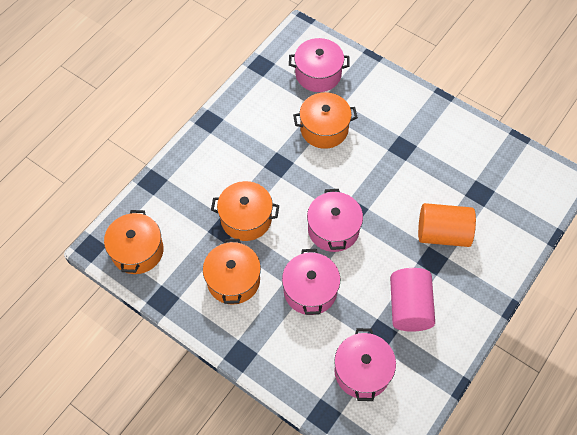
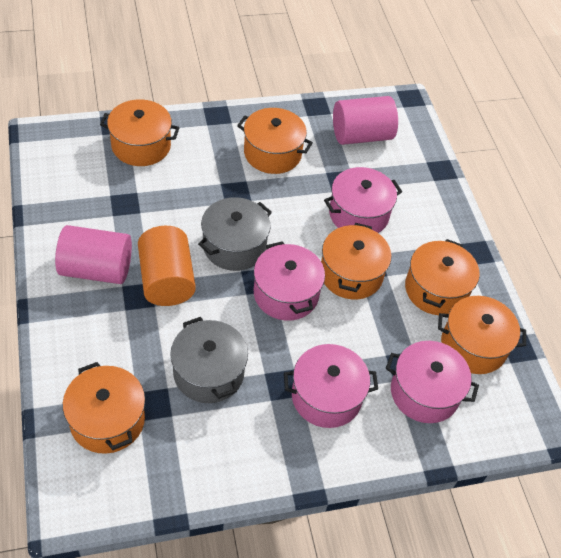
grey pot: 0 -> 2
orange pot: 4 -> 6
pink cylinder: 1 -> 2

